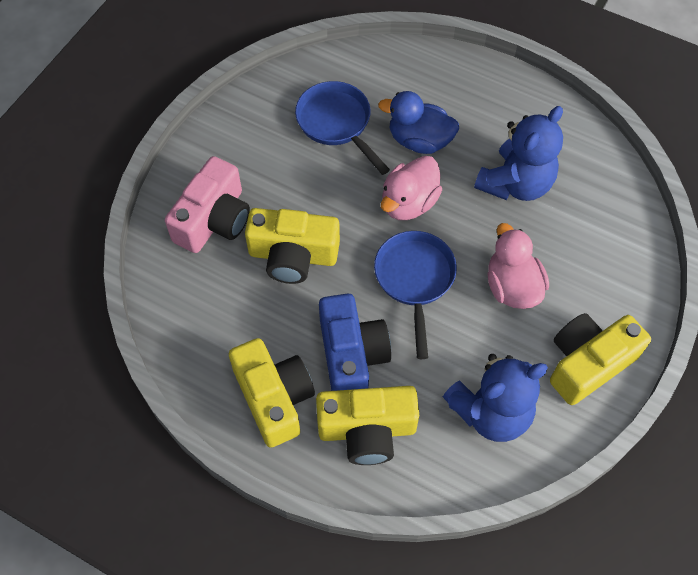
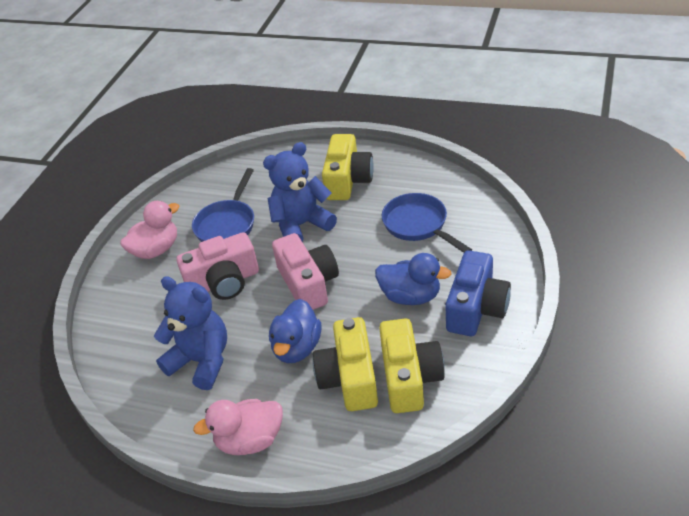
blue duck: 1 -> 2
pink camera: 1 -> 2
yellow camera: 4 -> 3

